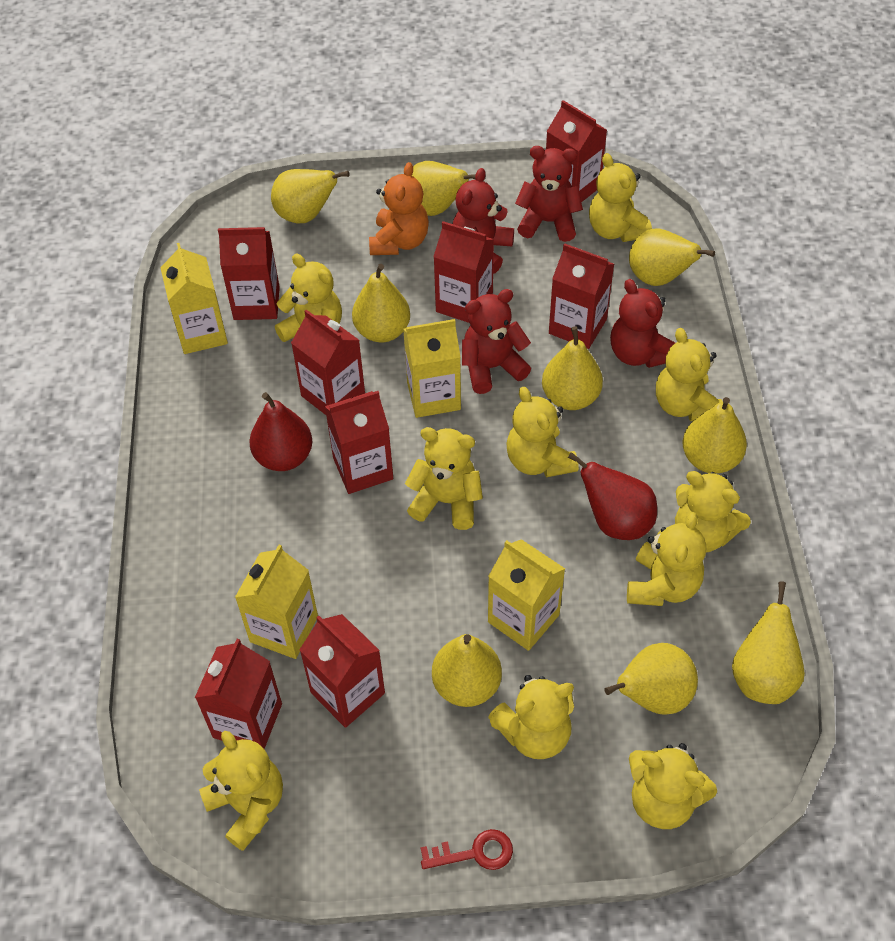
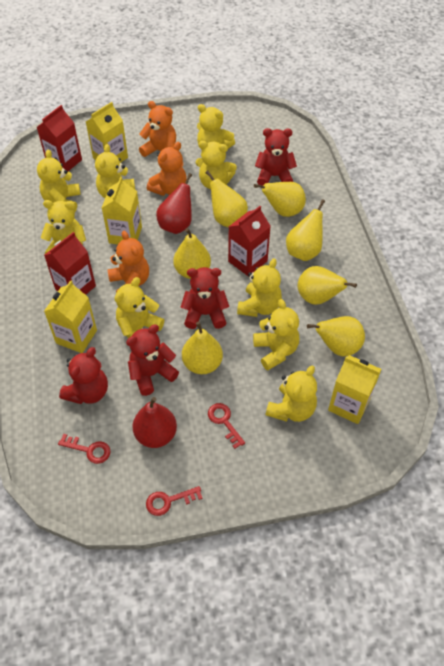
orange teddy bear: 1 -> 3
red carton: 8 -> 3
red key: 1 -> 3
yellow pear: 9 -> 7
yellow teddy bear: 10 -> 9

